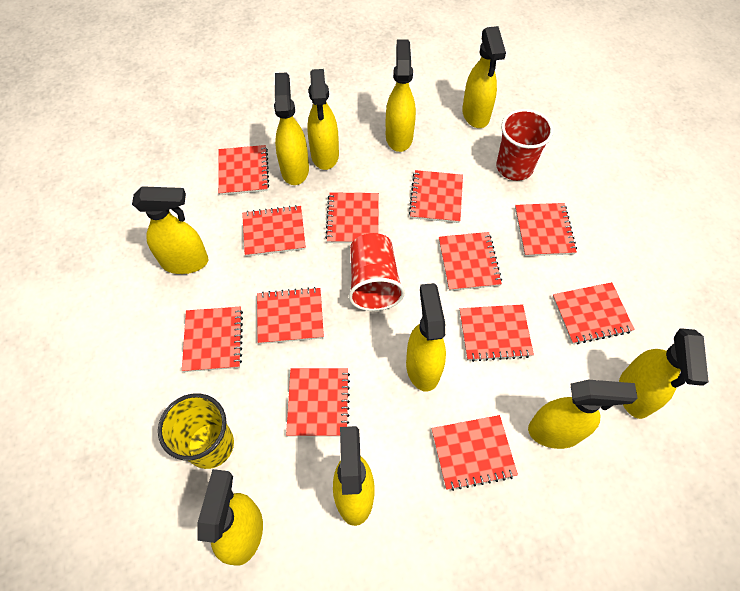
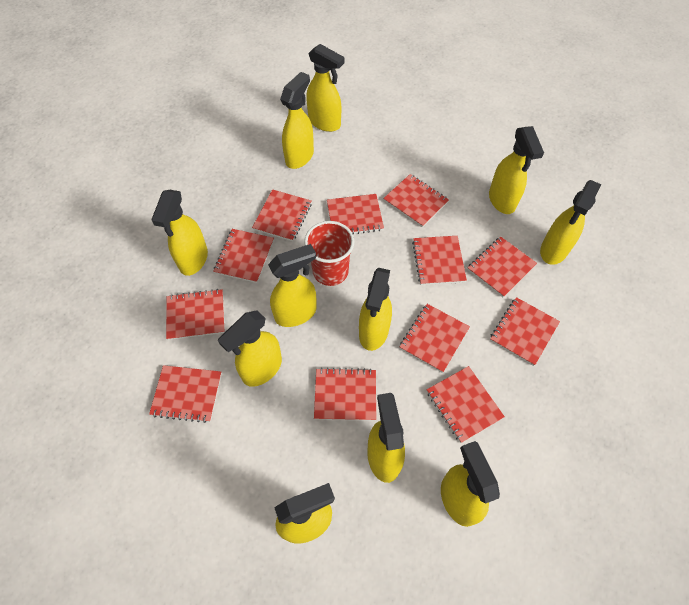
red cup: 2 -> 1
yellow cup: 1 -> 0
yellow spray bottle: 10 -> 11

